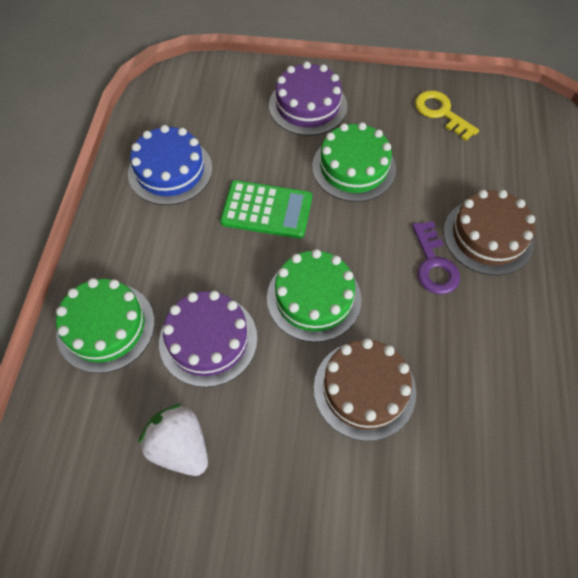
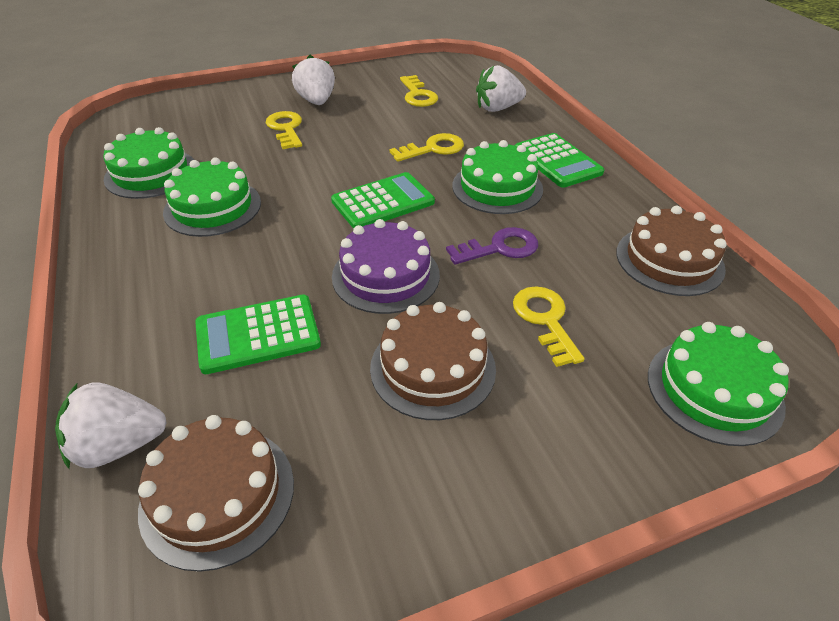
blue cake: 1 -> 0
brown cake: 2 -> 3
green cake: 3 -> 4
green calculator: 1 -> 3
purple cake: 2 -> 1
white strawberry: 1 -> 3
yellow key: 1 -> 4

